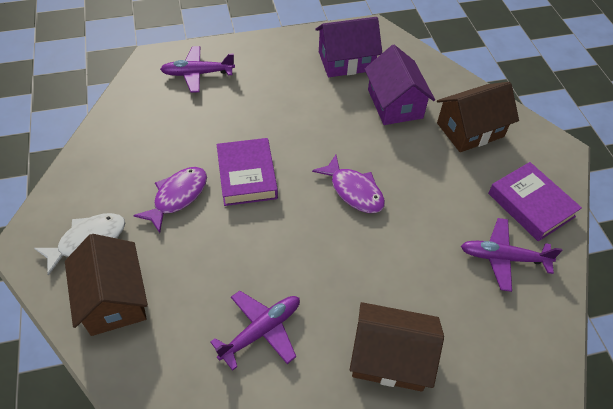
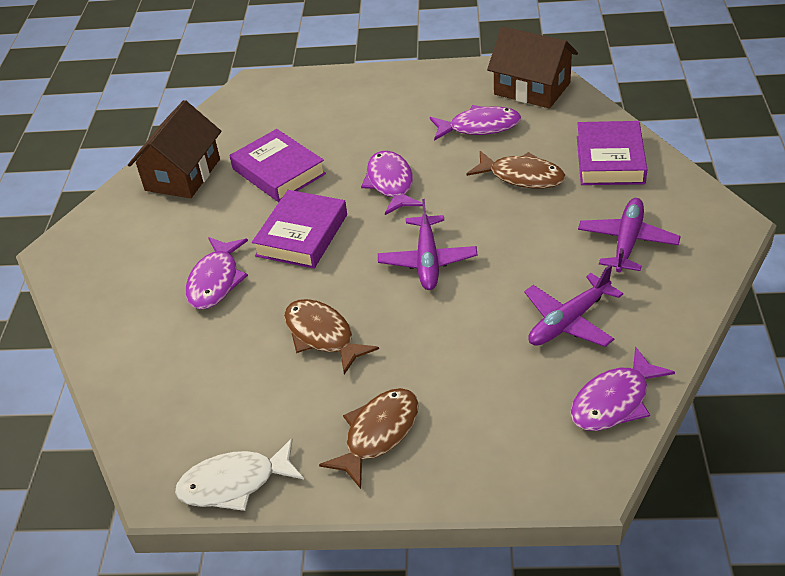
brown fish: 0 -> 3
brown house: 3 -> 2
purple book: 2 -> 3
purple fish: 2 -> 4
purple house: 2 -> 0

